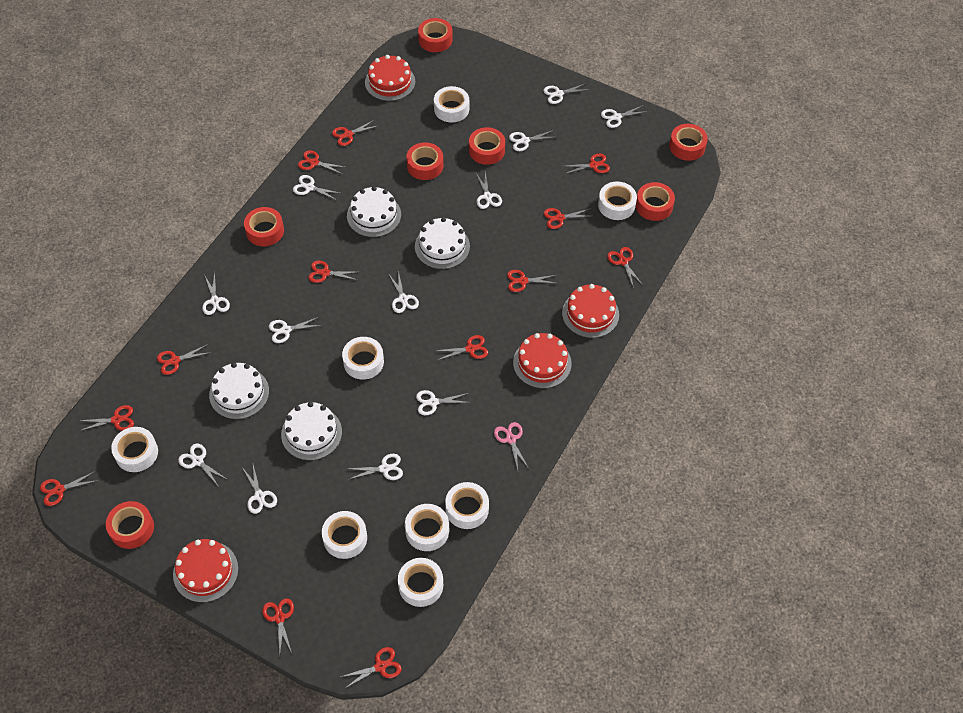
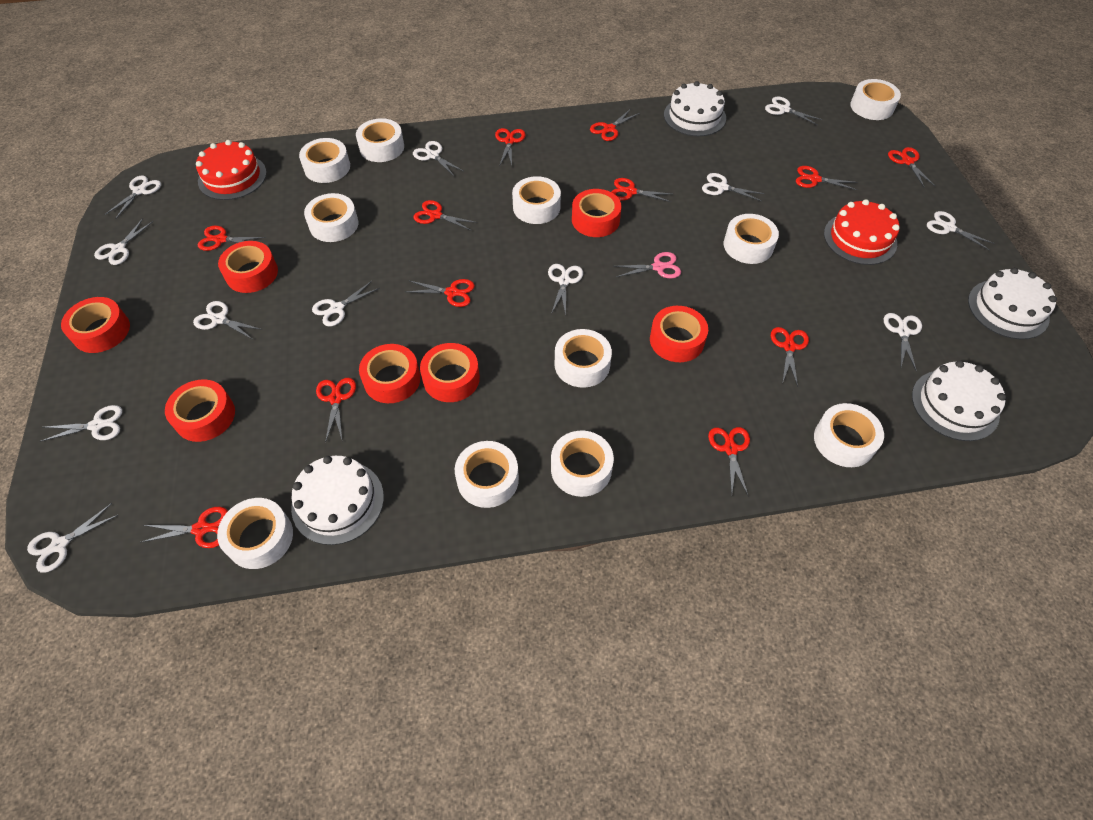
red cake: 4 -> 2
red scissors: 13 -> 12
white tape: 8 -> 11

